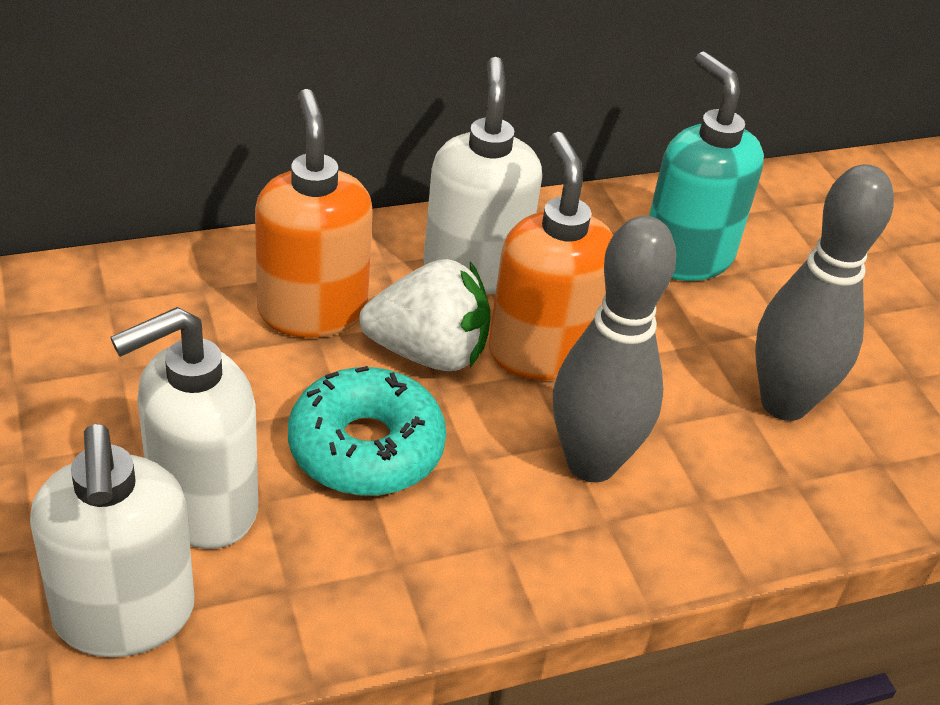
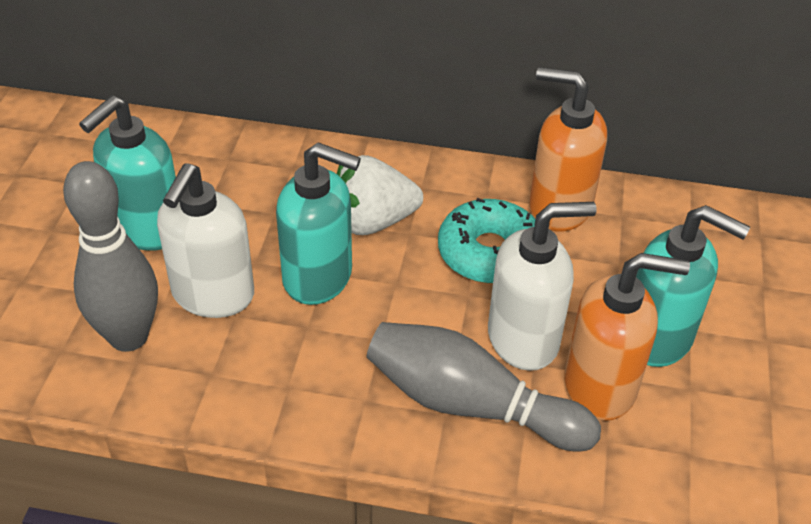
turquoise soap dispenser: 1 -> 3
white soap dispenser: 3 -> 2

